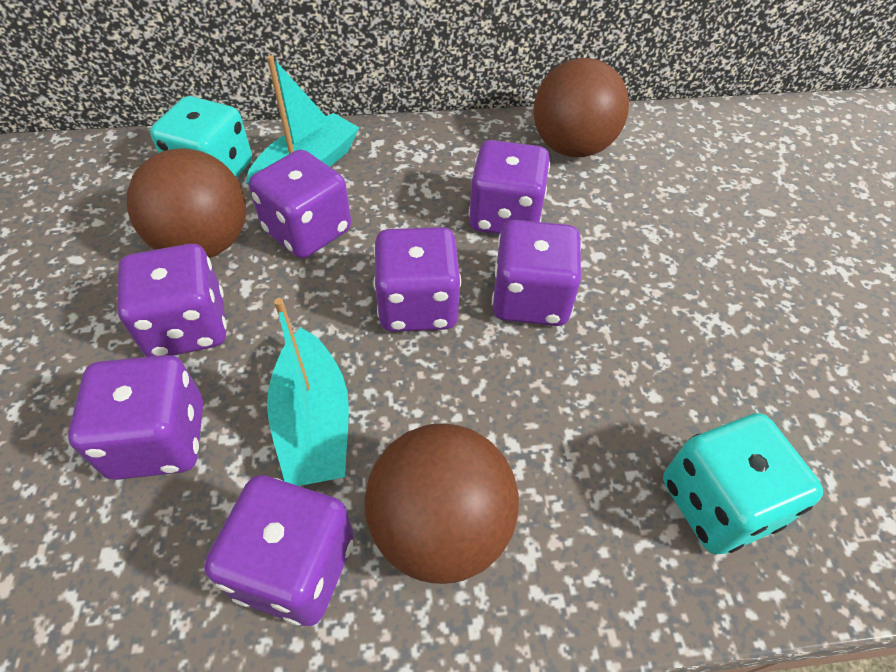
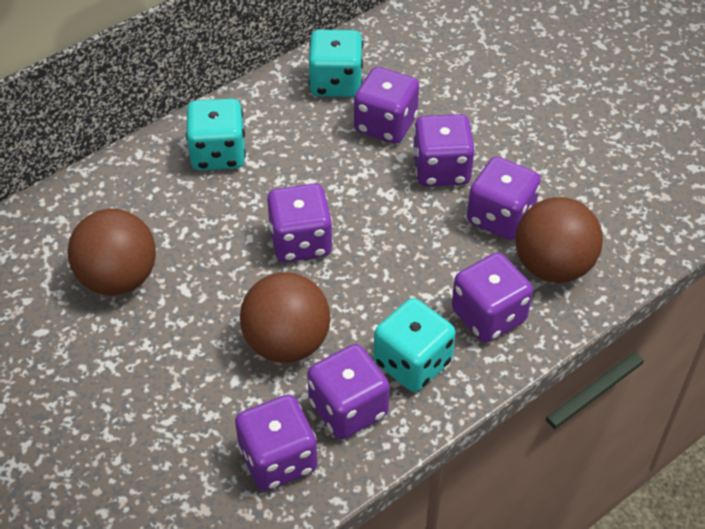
turquoise boat: 2 -> 0
turquoise dice: 2 -> 3

